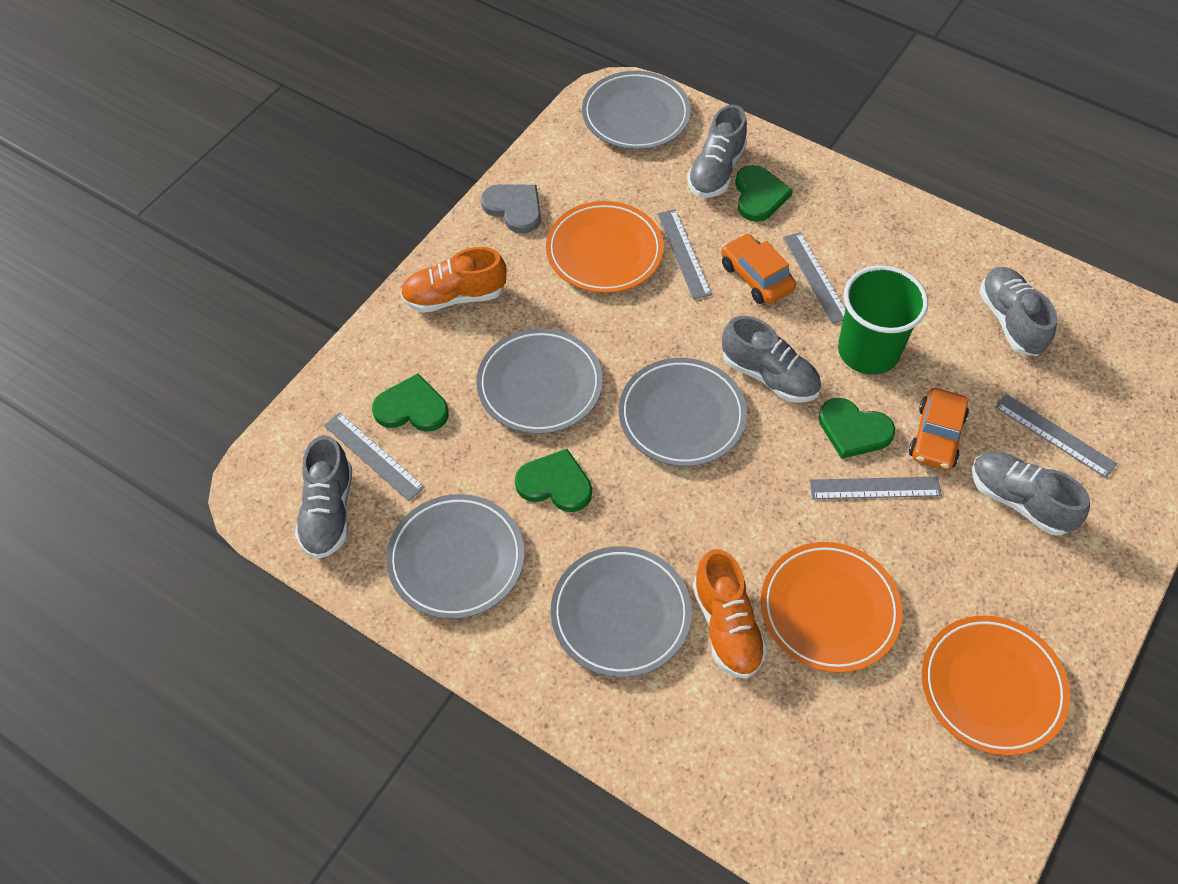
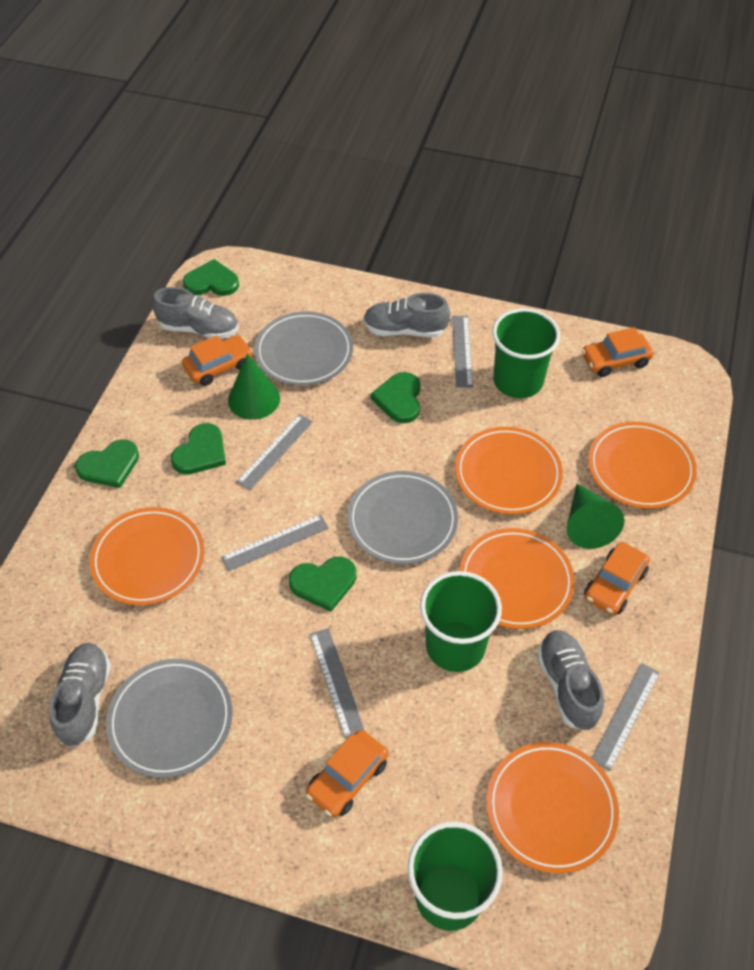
green cone: 0 -> 2
green cup: 1 -> 3
green heart: 4 -> 5
grey heart: 1 -> 0
grey plate: 5 -> 3
grey shoe: 5 -> 4
orange car: 2 -> 4
orange plate: 3 -> 5
orange shoe: 2 -> 0

